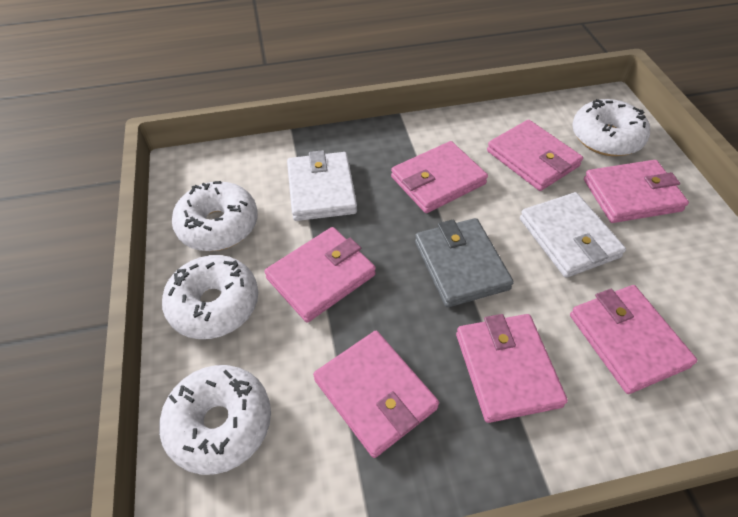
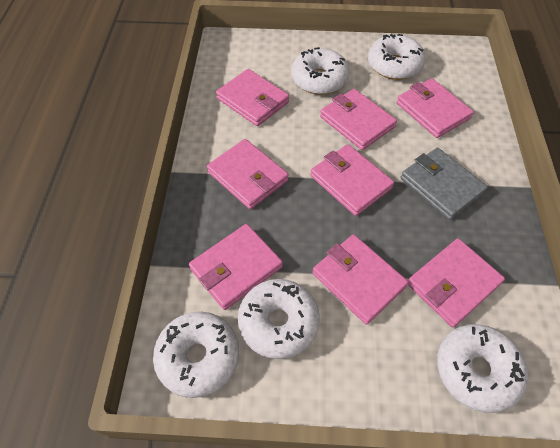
pink wallet: 7 -> 8
white donut: 4 -> 5
white wallet: 2 -> 0

